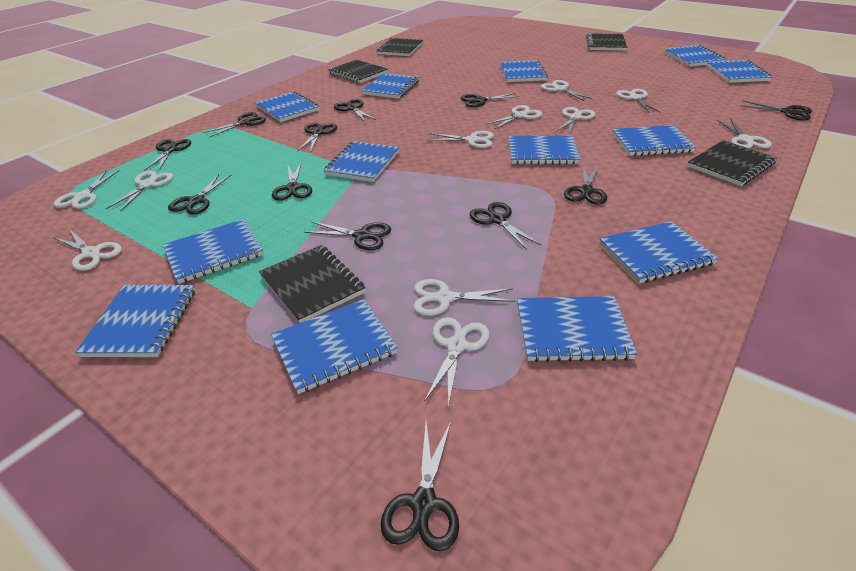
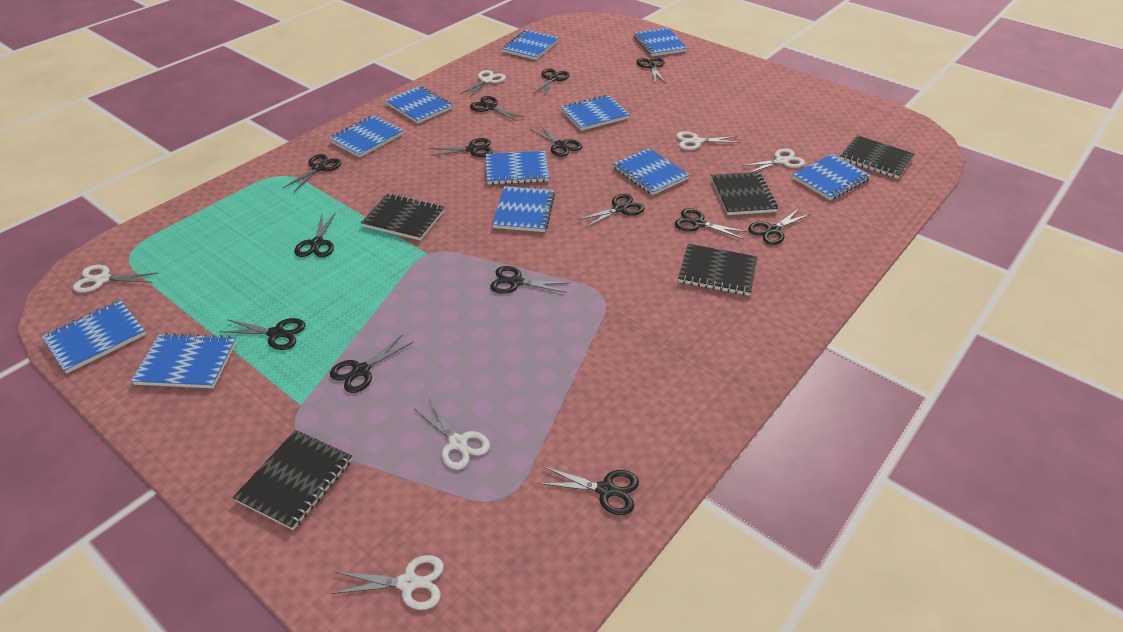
black scissors: 12 -> 14
blue notebook: 13 -> 11
white scissors: 11 -> 6

